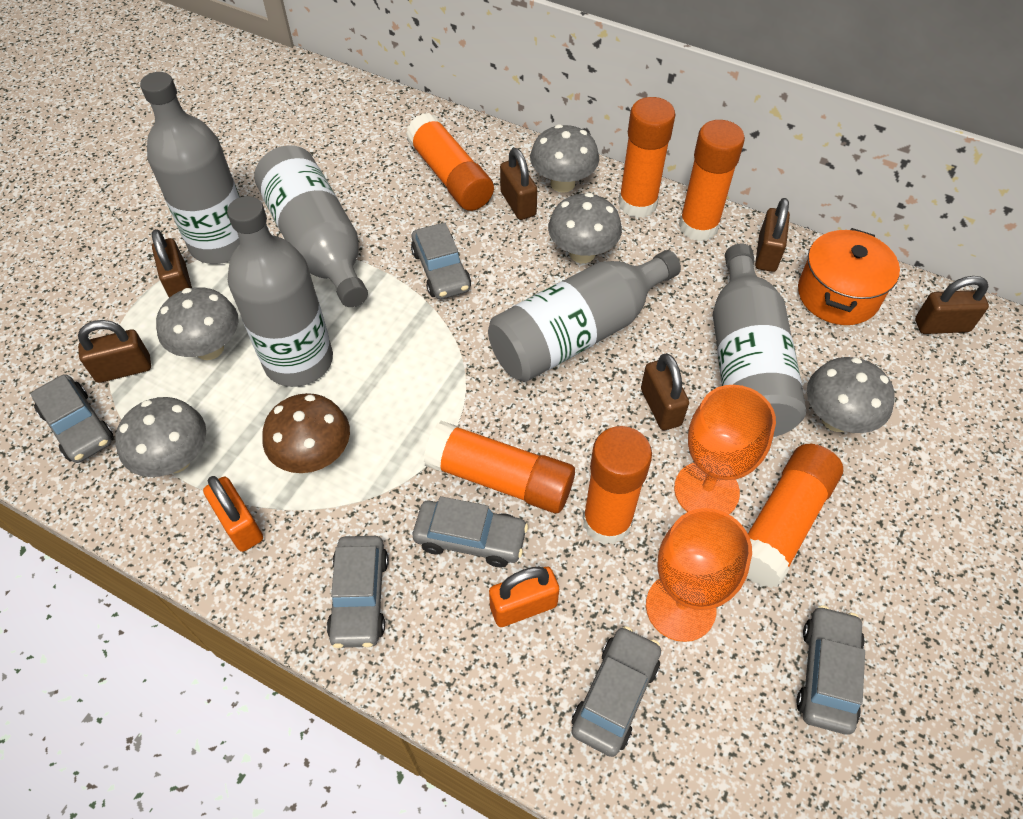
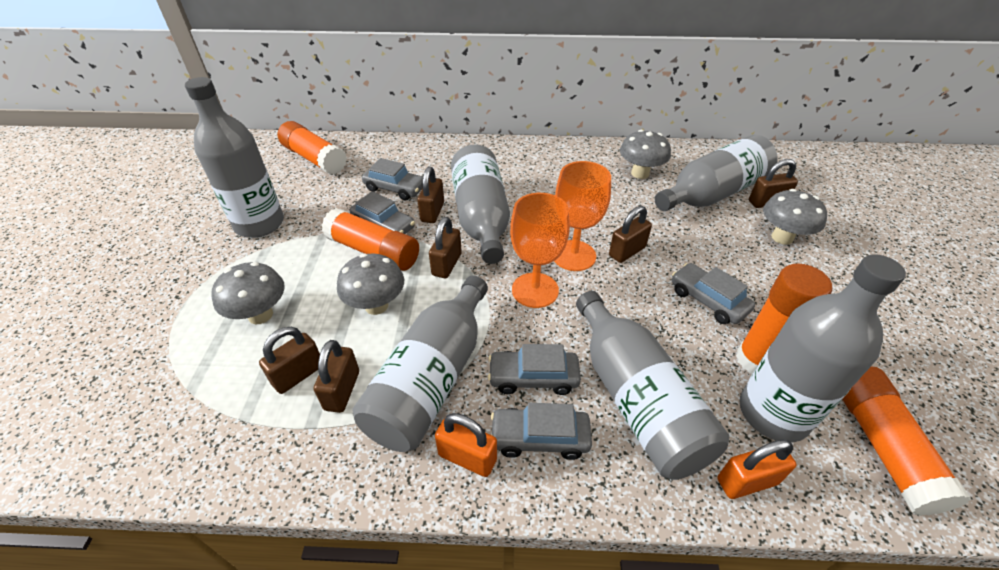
brown mushroom: 1 -> 0
grey bottle: 5 -> 6
grey car: 6 -> 5
grey mushroom: 5 -> 4
orange glue stick: 6 -> 4
orange pot: 1 -> 0

